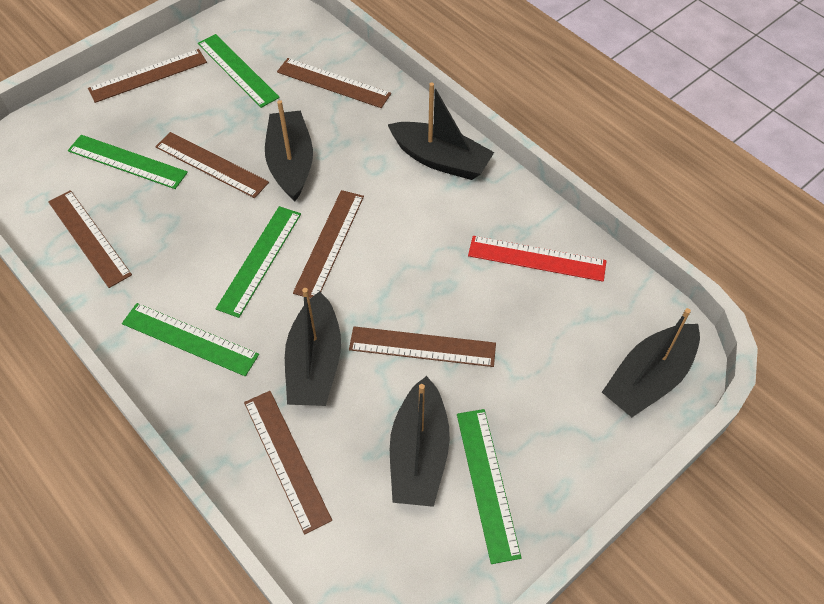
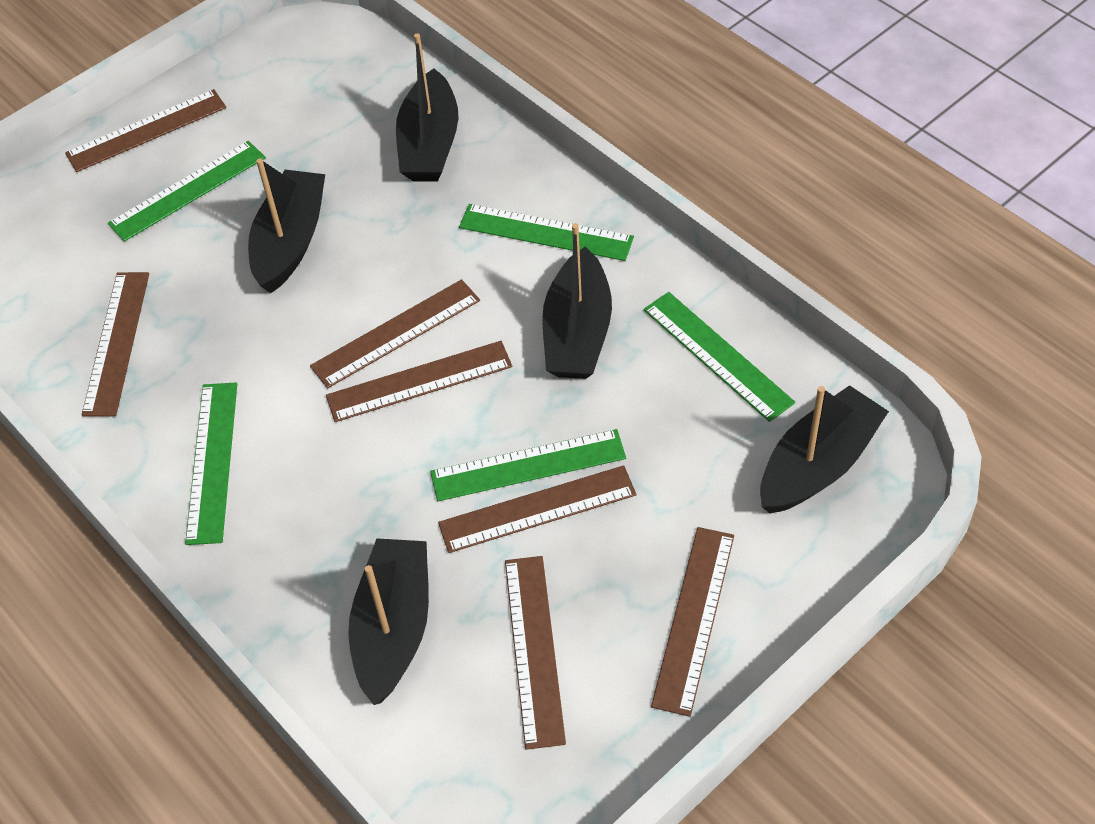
red ruler: 1 -> 0

